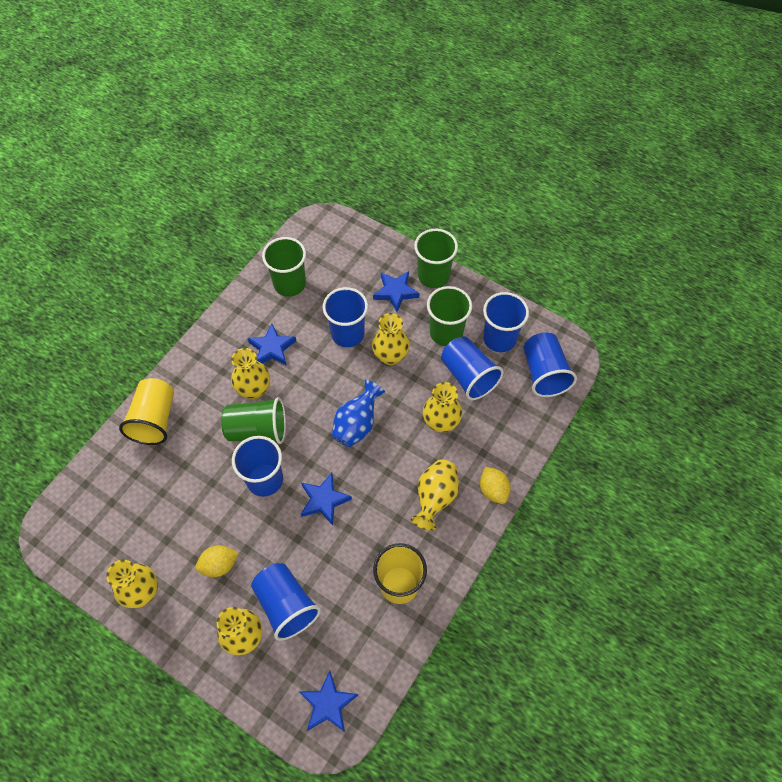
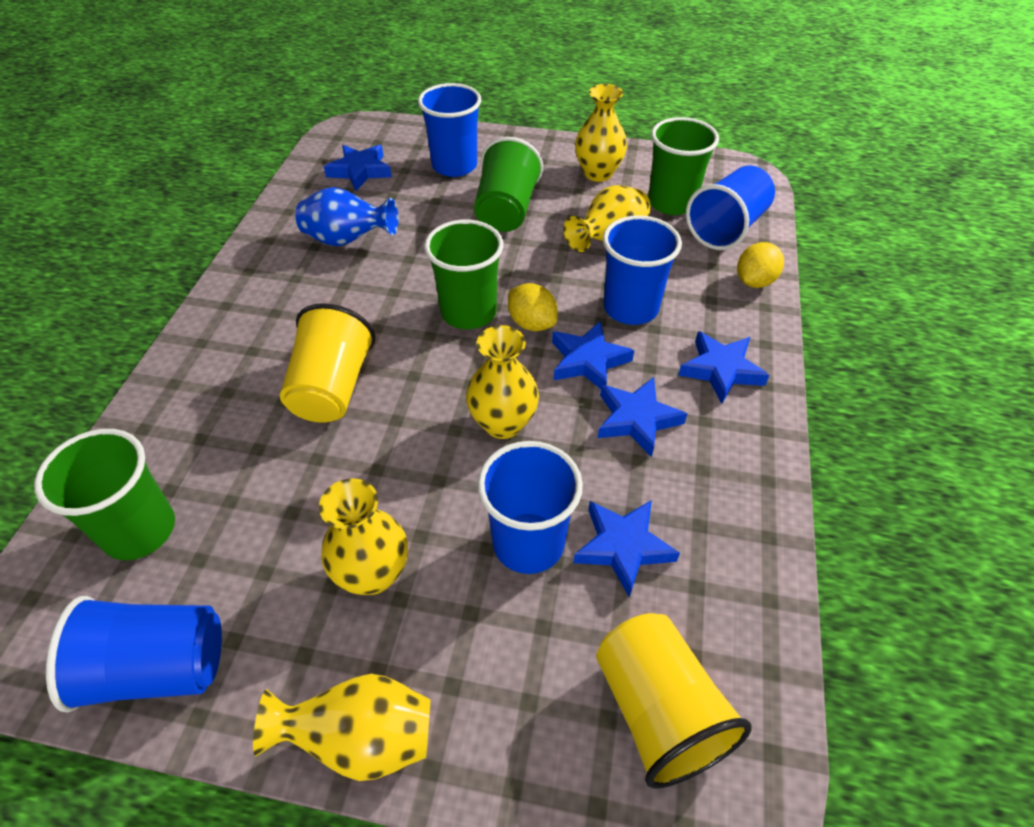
blue cup: 6 -> 5
blue star: 4 -> 5
yellow vase: 6 -> 5

